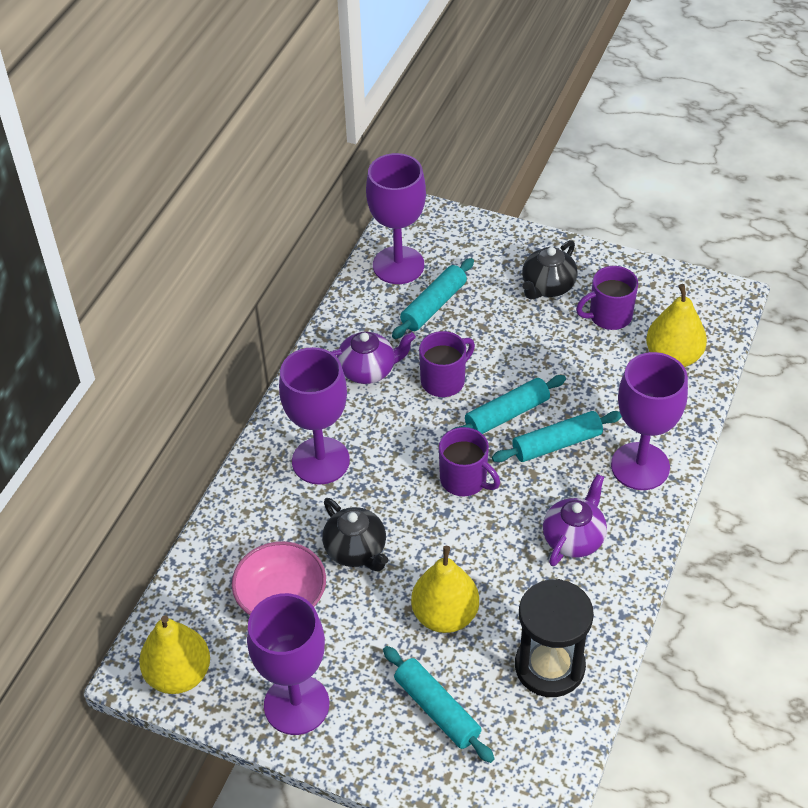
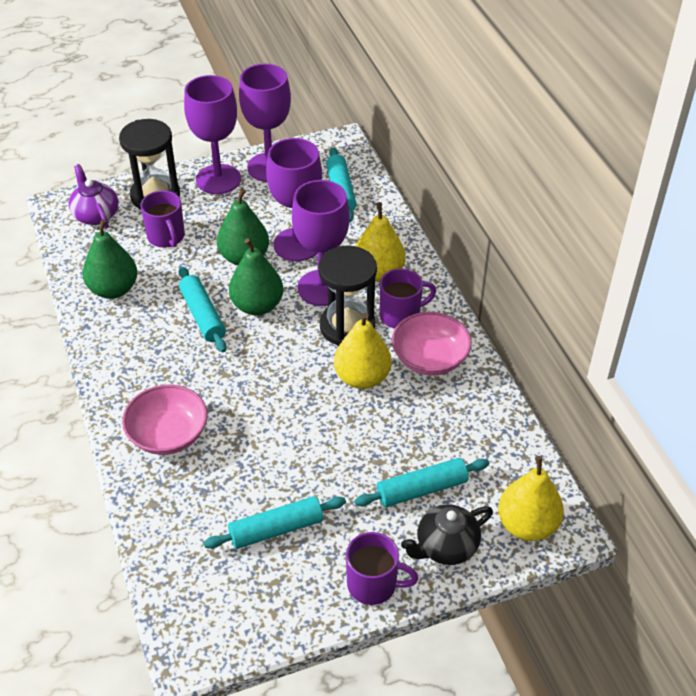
black hourglass: 1 -> 2
black teapot: 2 -> 1
green pear: 0 -> 3
pink bowl: 1 -> 2
purple teapot: 2 -> 1

